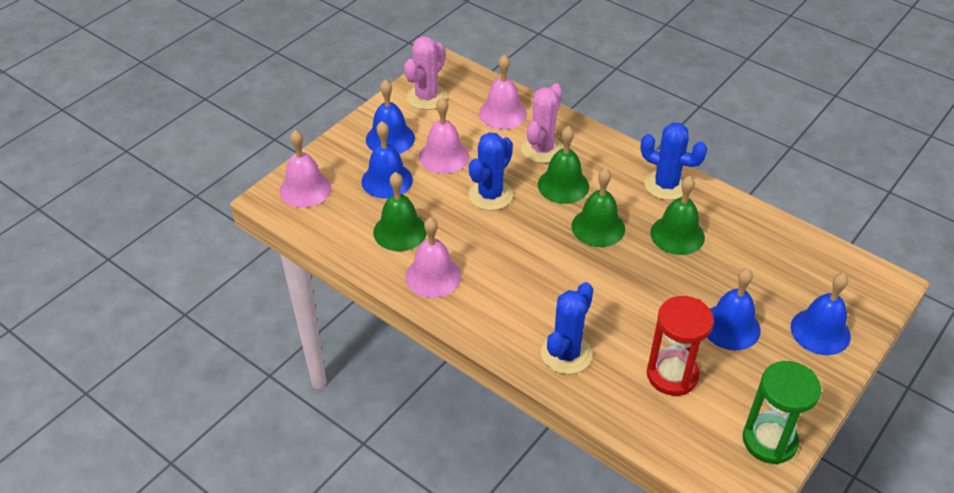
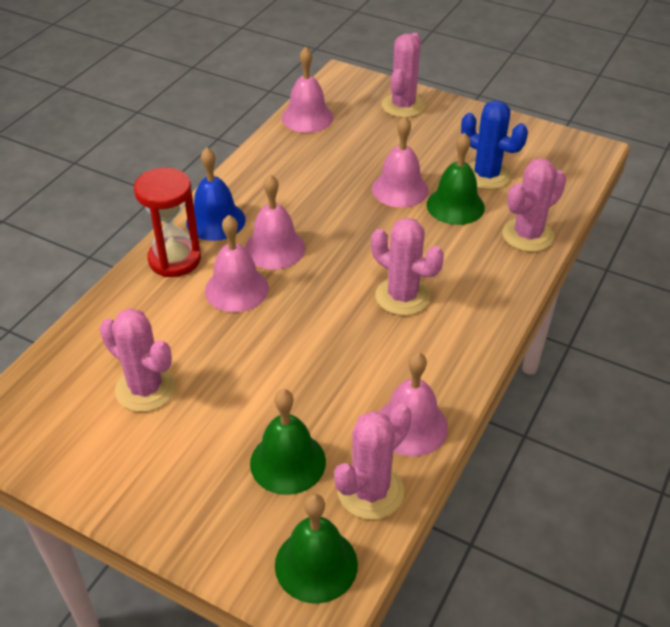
blue bell: 4 -> 1
blue cactus: 3 -> 1
green bell: 4 -> 3
green hourglass: 1 -> 0
pink bell: 4 -> 5
pink cactus: 2 -> 5

